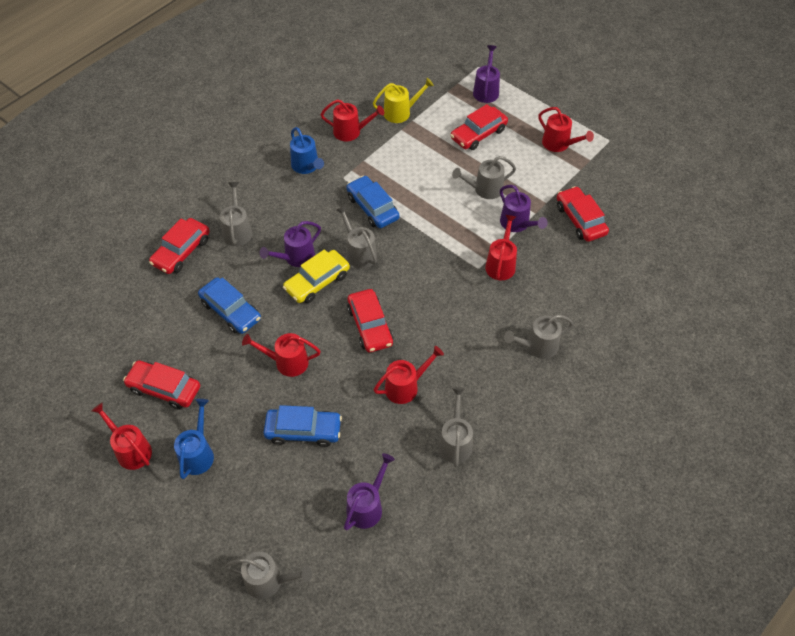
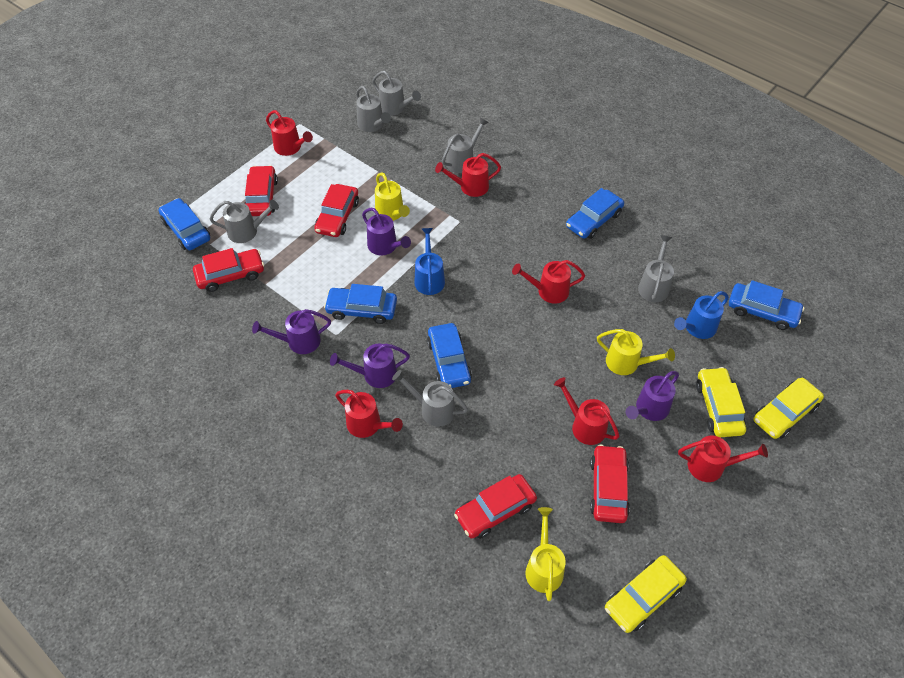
blue car: 3 -> 5
yellow car: 1 -> 3
yellow watering can: 1 -> 3

